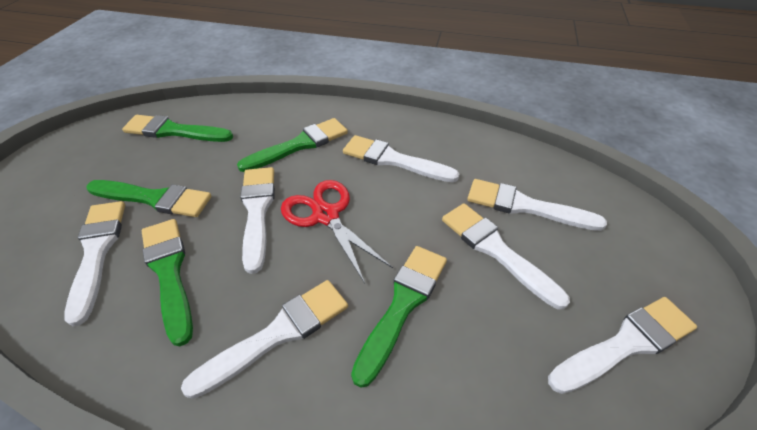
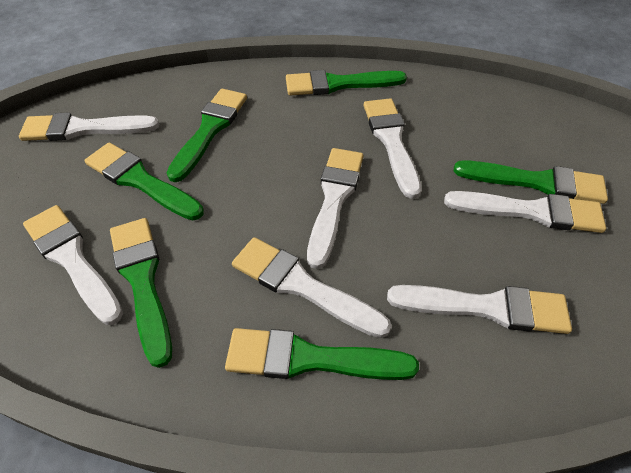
green brush: 5 -> 6
red scissors: 1 -> 0

